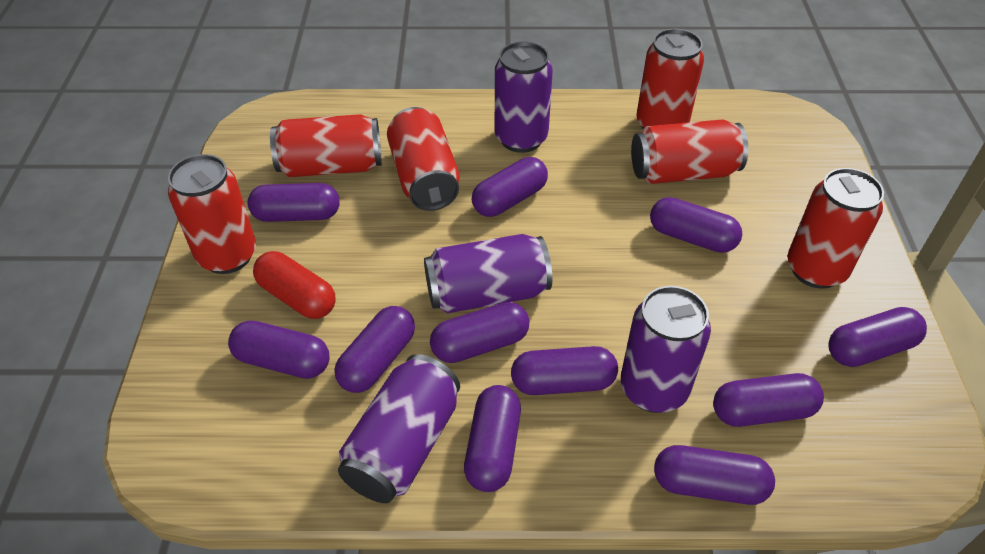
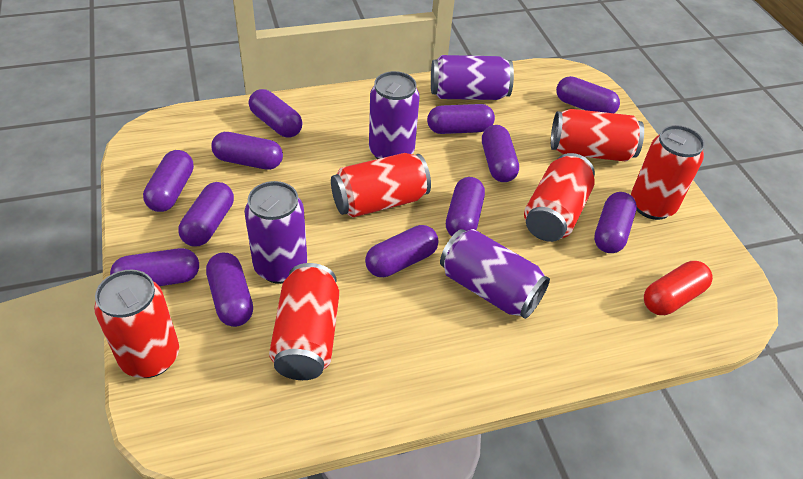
purple capsule: 11 -> 12

